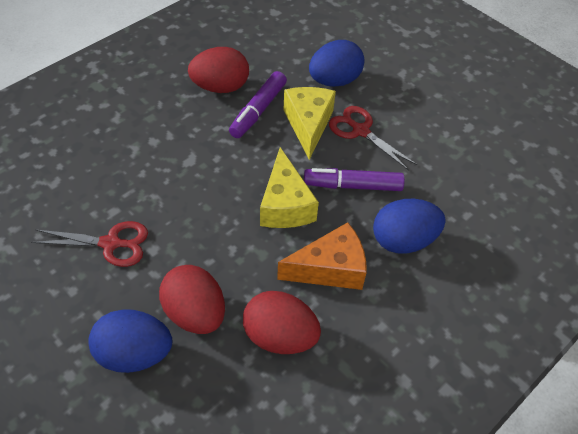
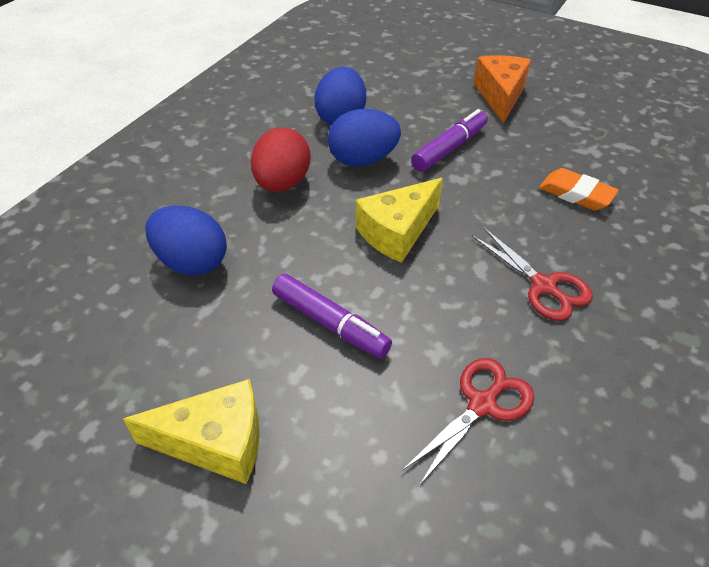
orange eraser: 0 -> 1
red egg: 3 -> 1

